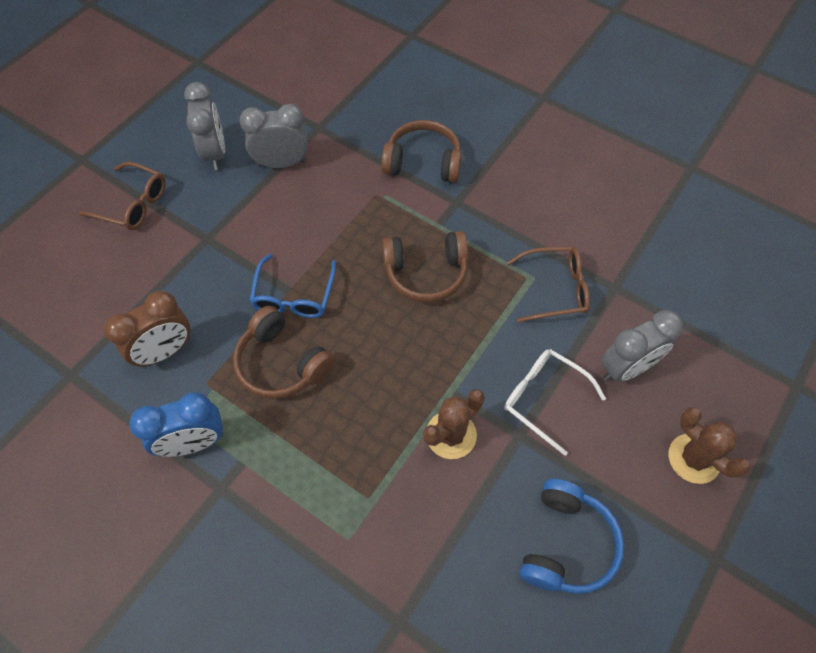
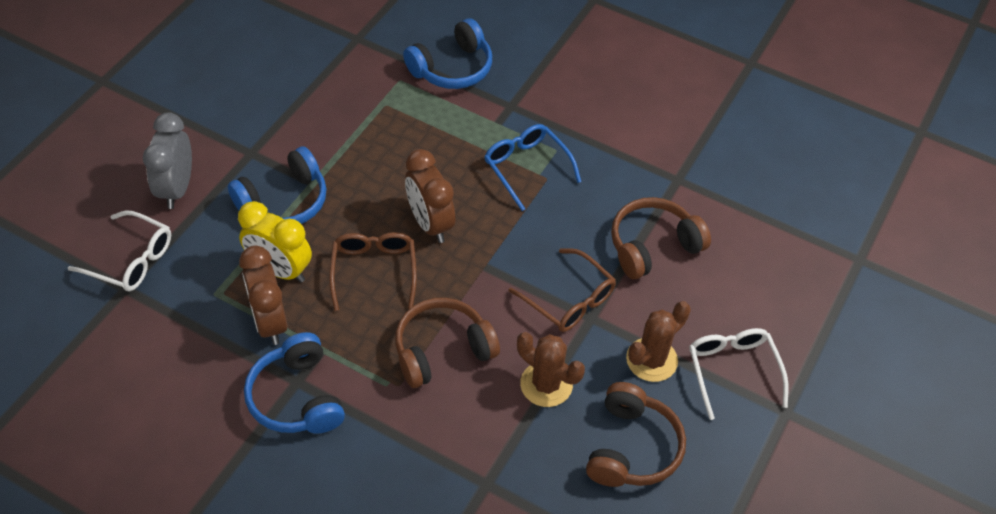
blue clock: 1 -> 0
blue headphones: 1 -> 3
brown clock: 1 -> 2
grey clock: 3 -> 1
white glasses: 1 -> 2
yellow clock: 0 -> 1

